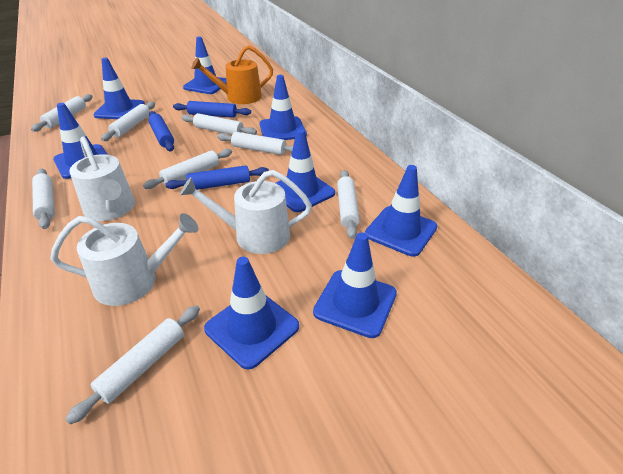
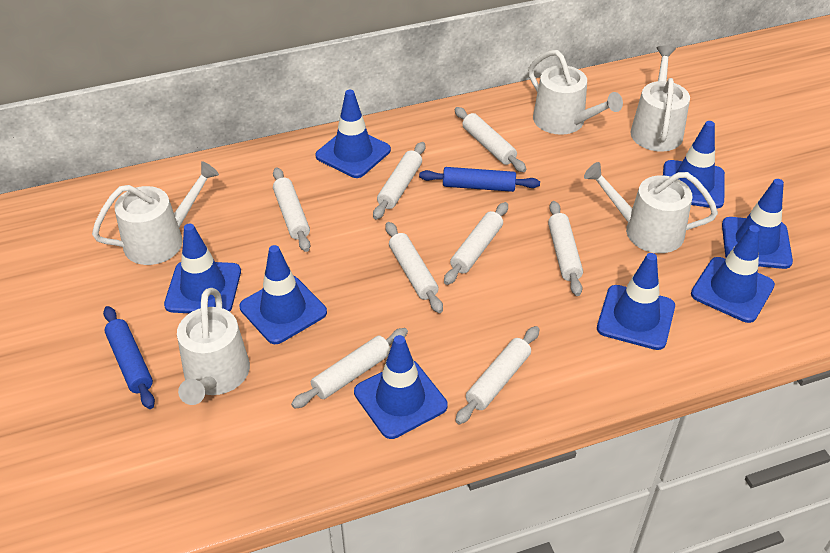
blue rolling pin: 3 -> 2
orange watering can: 1 -> 0
white watering can: 3 -> 5

